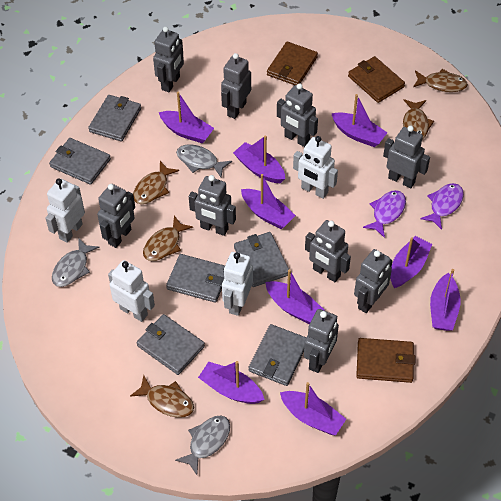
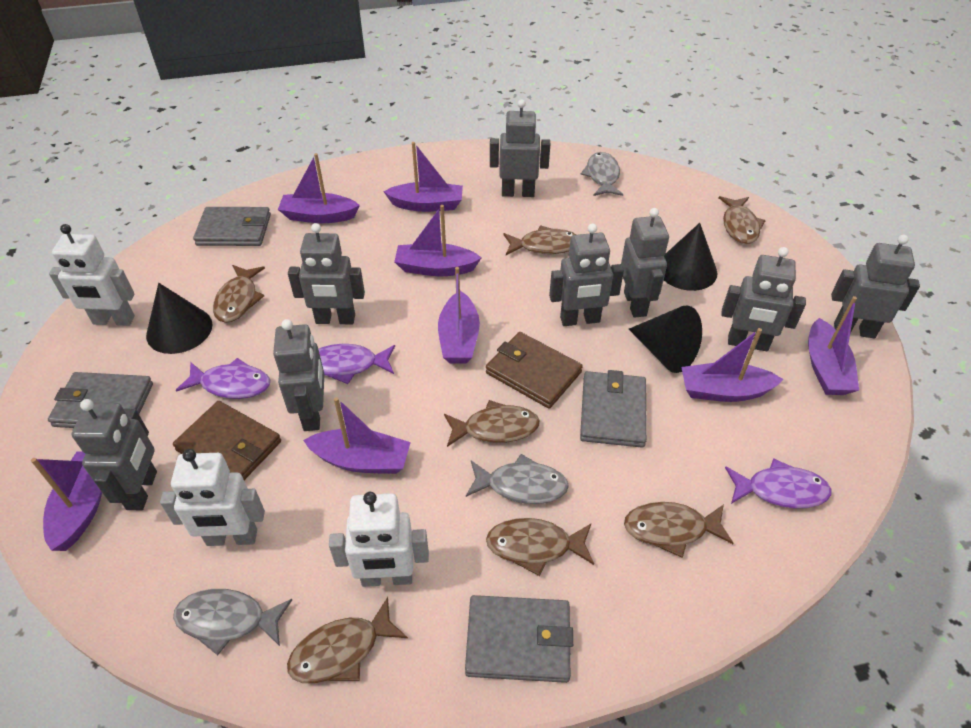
black cone: 0 -> 3
brown fish: 5 -> 7
brown wallet: 3 -> 2
grey robot: 9 -> 8
grey wallet: 6 -> 4
purple boat: 9 -> 8
purple fish: 2 -> 3
white robot: 4 -> 3

